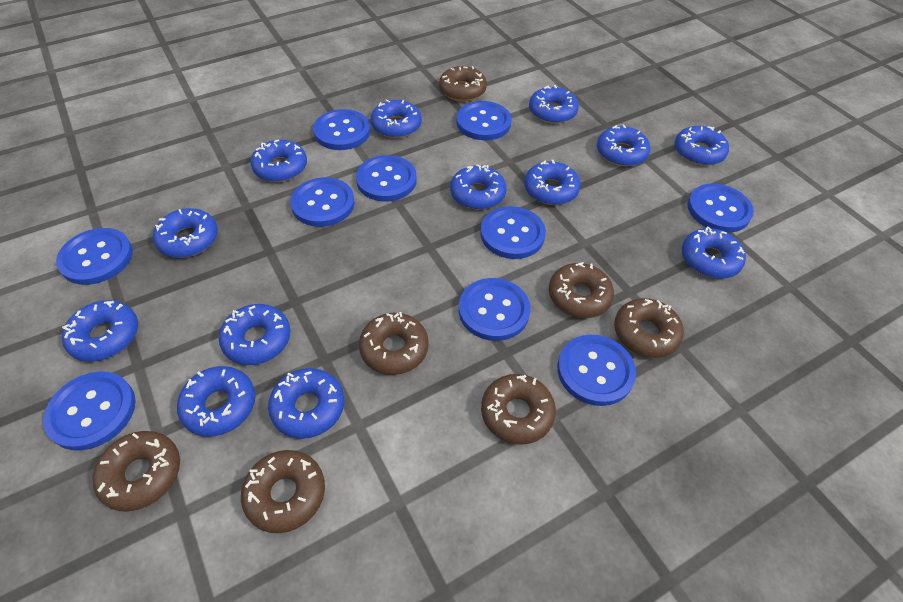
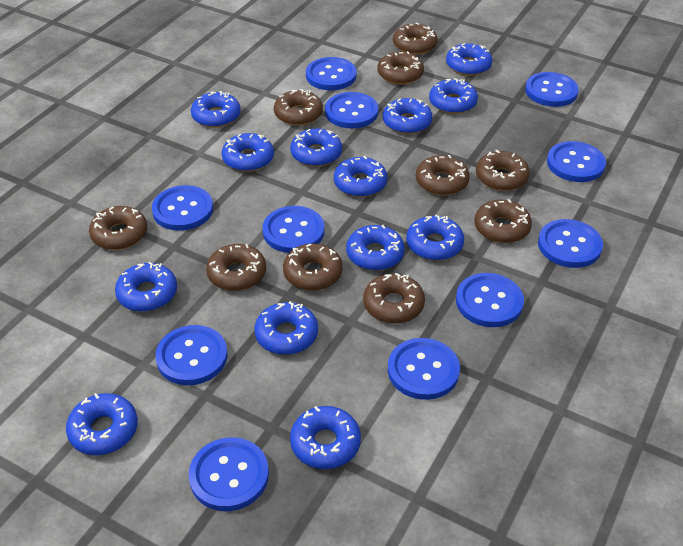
blue button: 10 -> 11
brown donut: 7 -> 10

